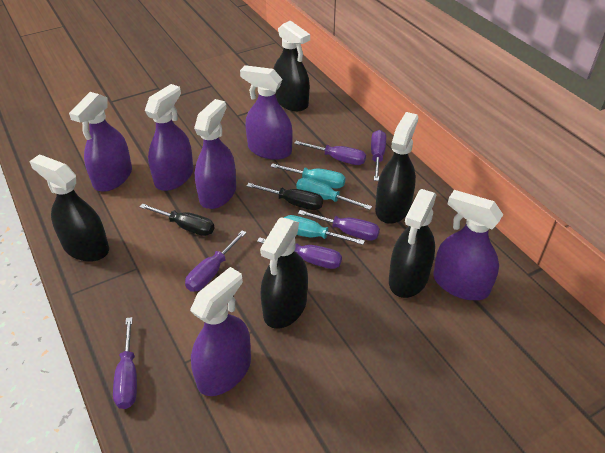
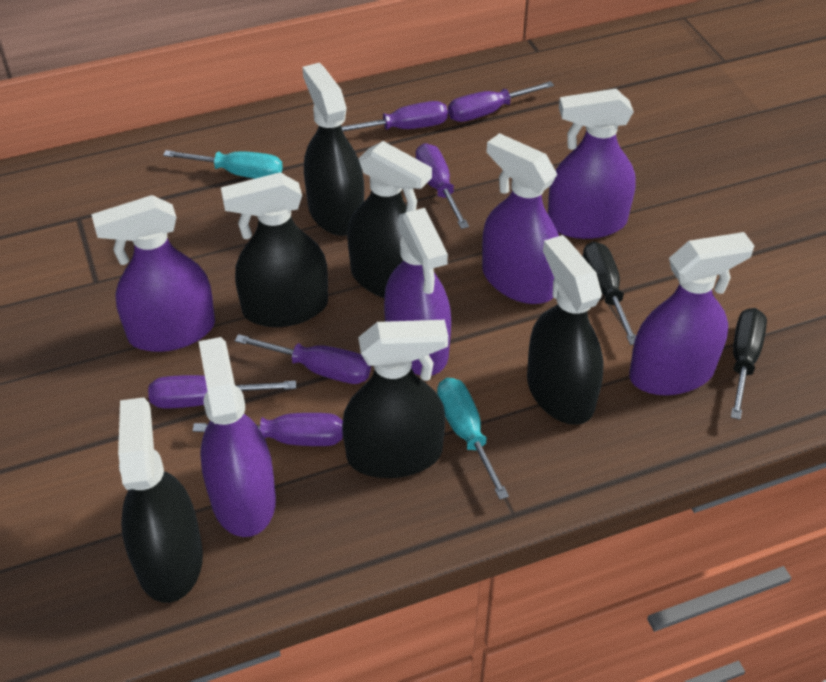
black spray bottle: 5 -> 6
turquoise screwdriver: 3 -> 2

